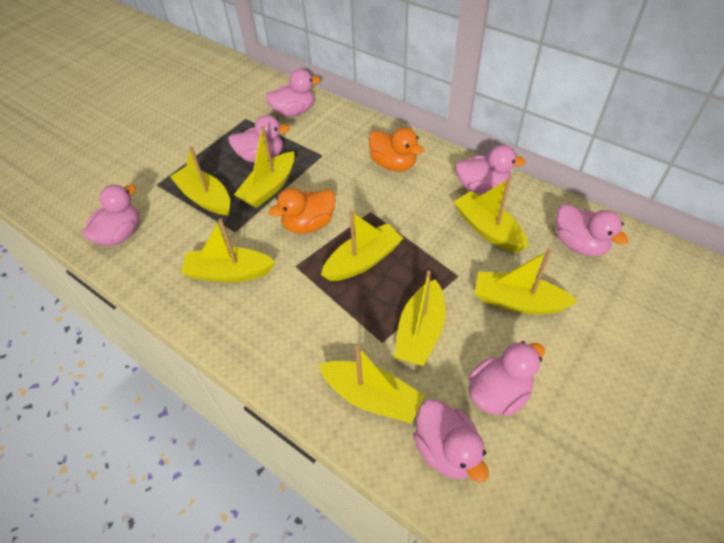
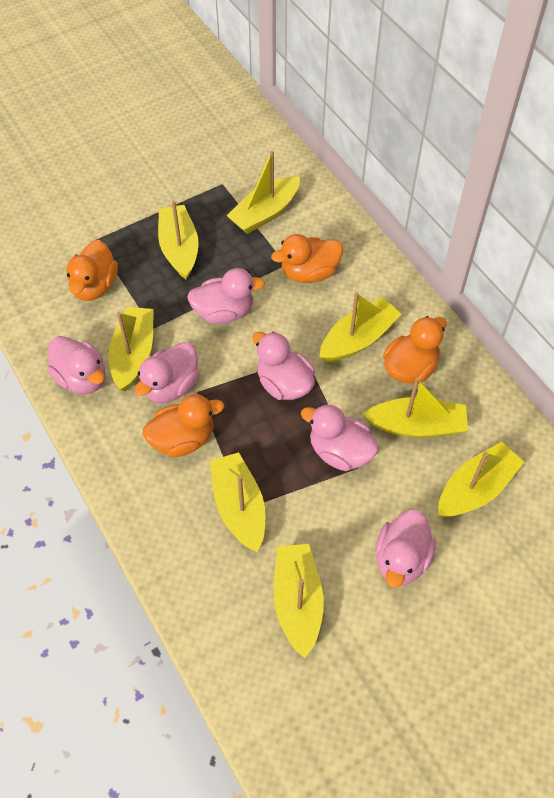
orange duck: 2 -> 4
pink duck: 7 -> 6

